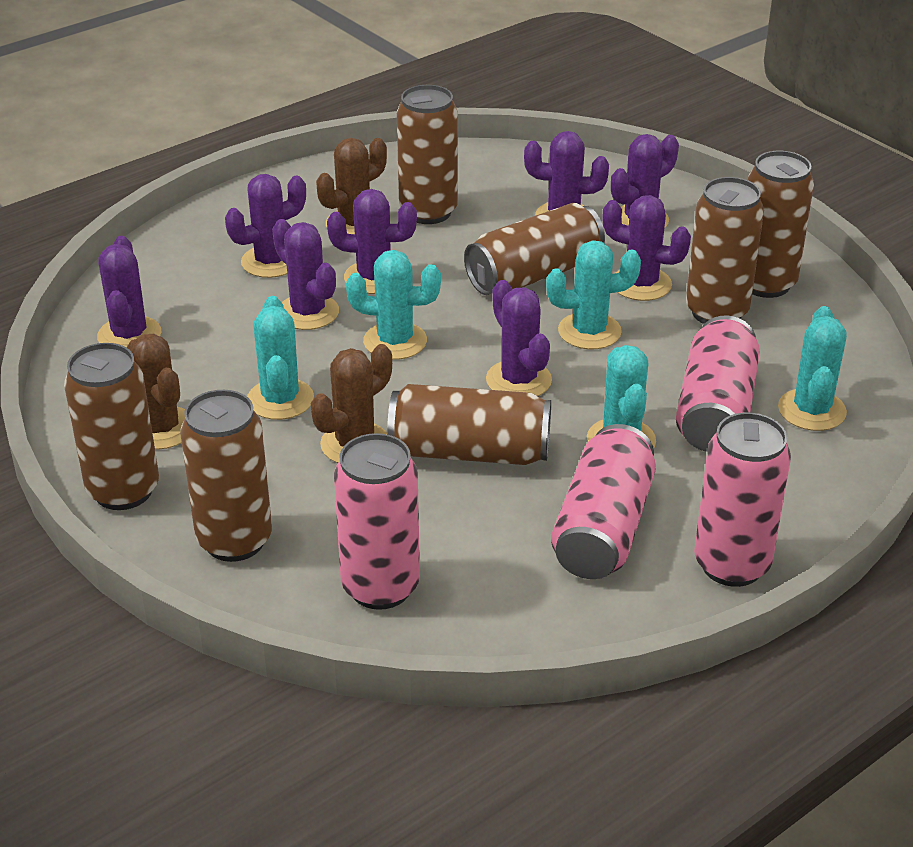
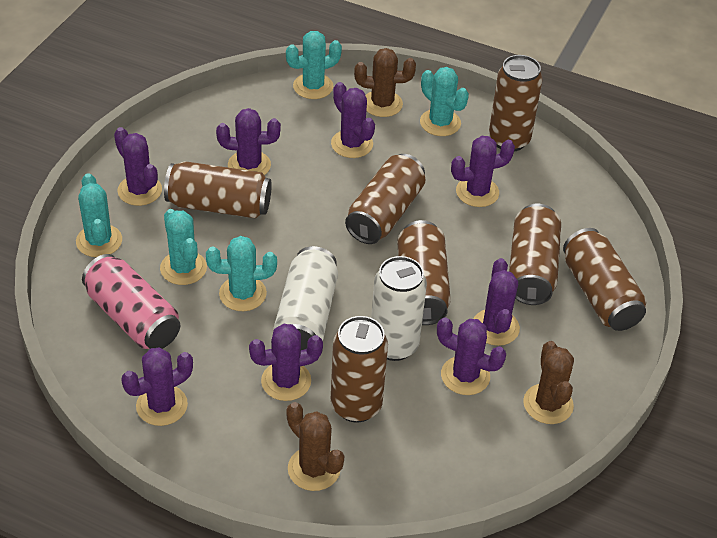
pink can: 4 -> 1
white can: 0 -> 2

